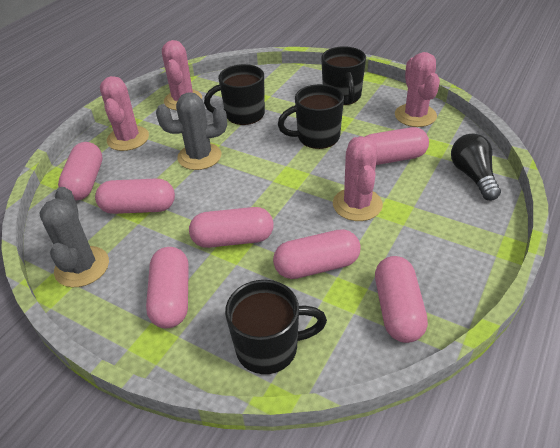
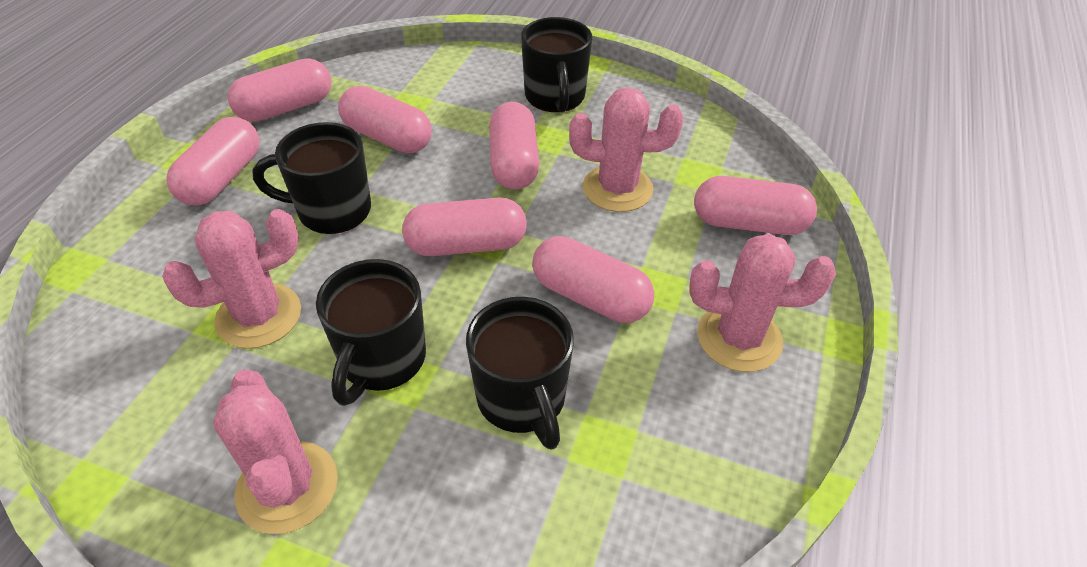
black light bulb: 1 -> 0
grey cactus: 2 -> 0

